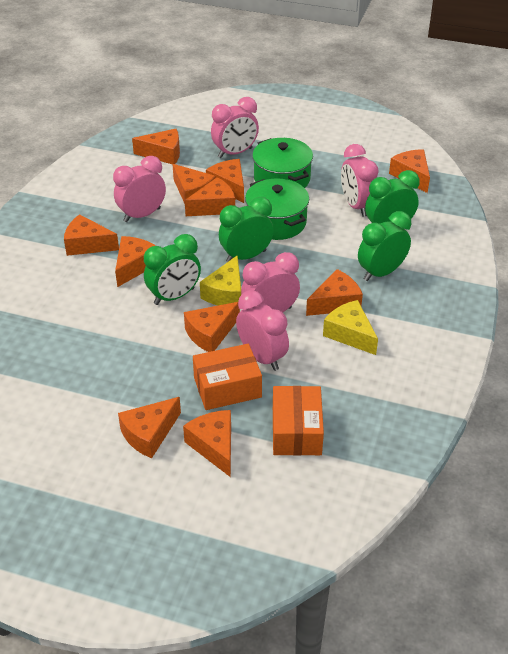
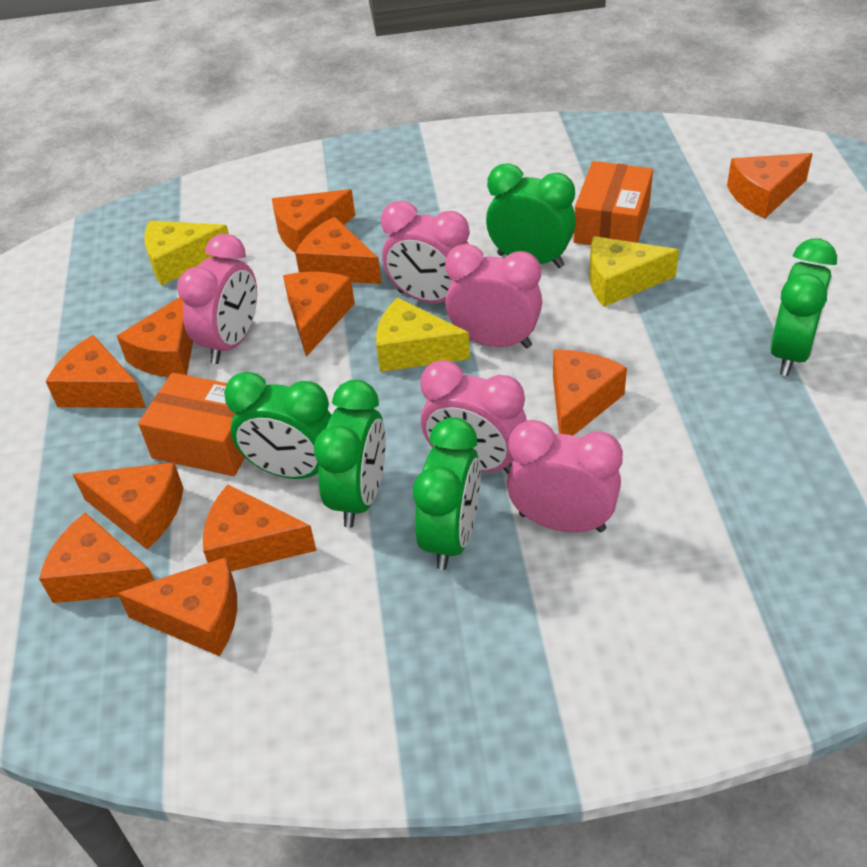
green clock: 4 -> 5
green pot: 2 -> 0
yellow cheese: 2 -> 3

